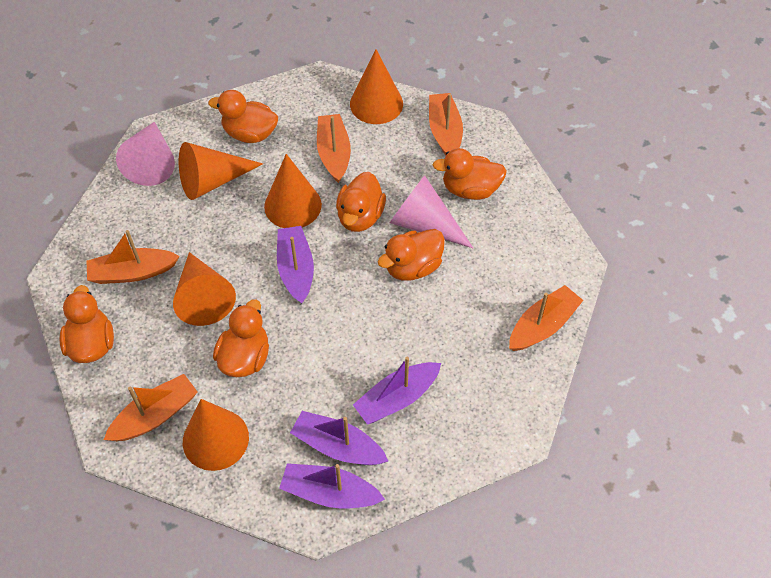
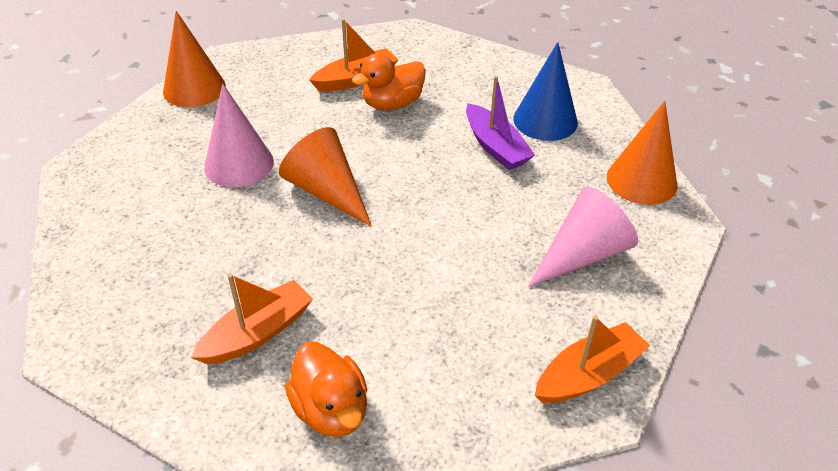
blue cone: 0 -> 1
orange boat: 5 -> 3
orange cone: 5 -> 3
orange duck: 6 -> 2
purple boat: 4 -> 1

